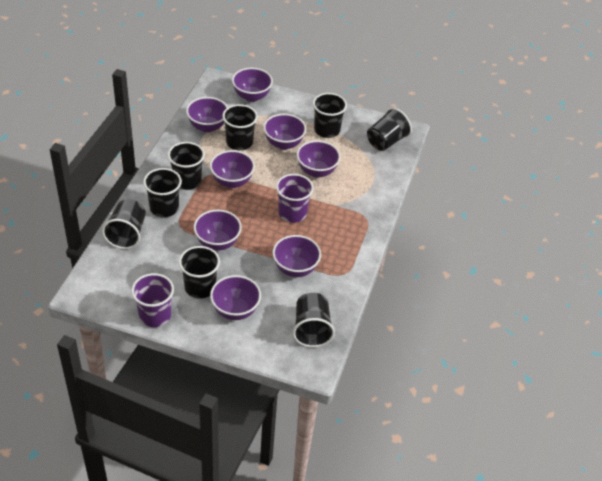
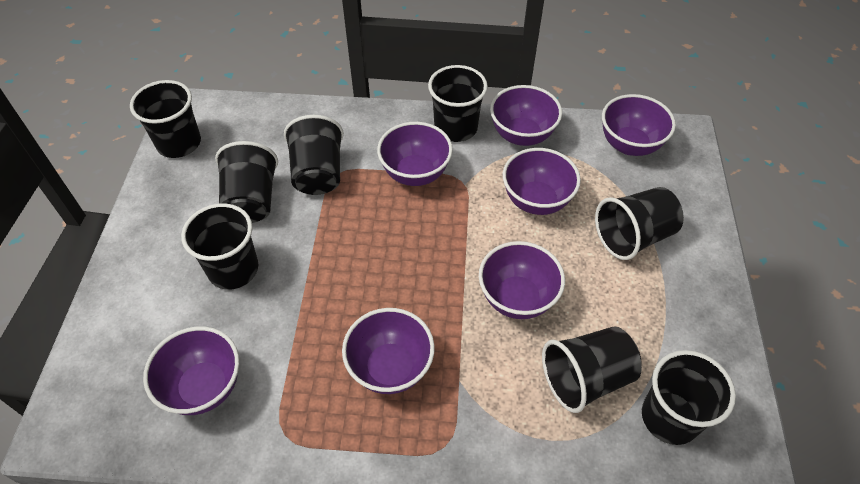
purple bowl: 8 -> 7
purple cup: 2 -> 0

